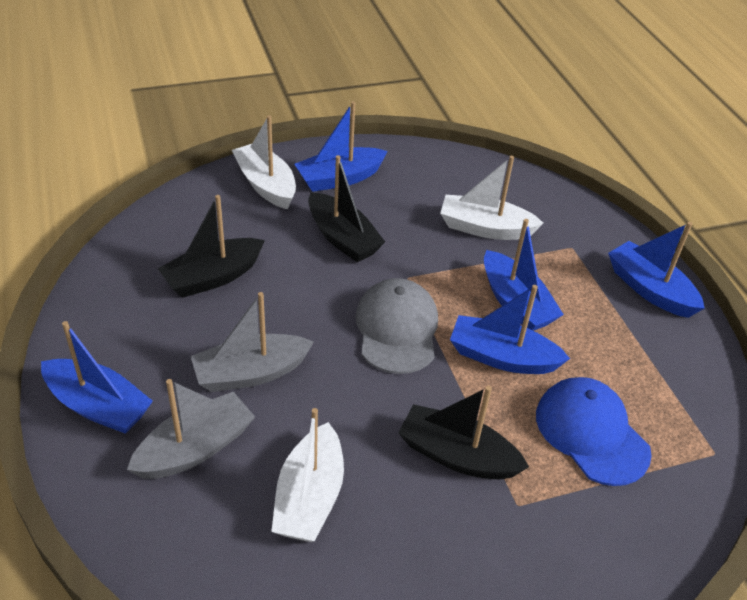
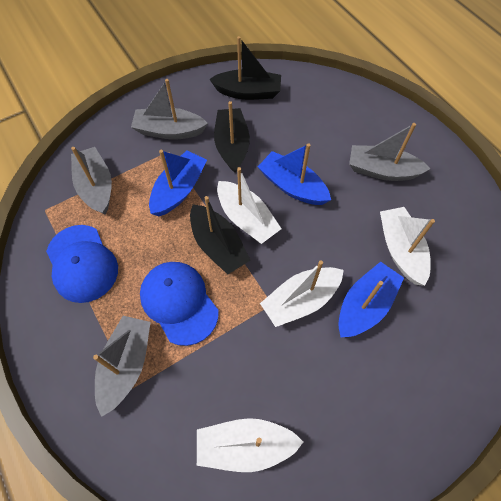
blue boat: 5 -> 3
blue cap: 1 -> 2
grey boat: 2 -> 4
grey cap: 1 -> 0
white boat: 3 -> 4

